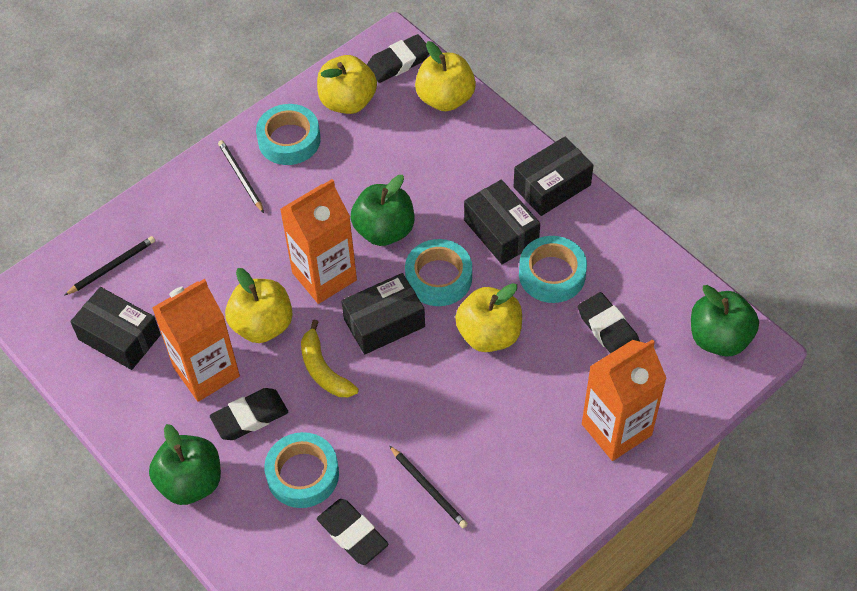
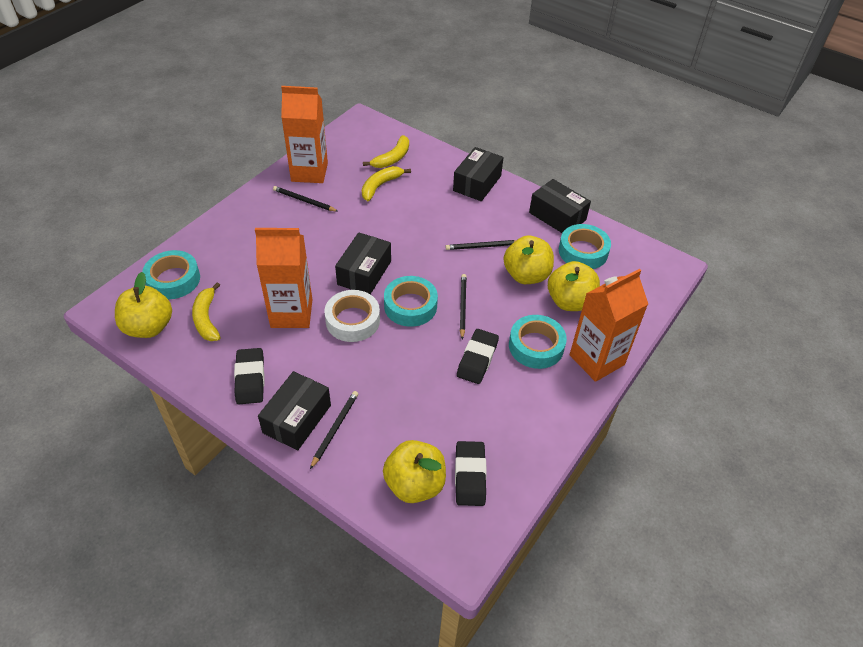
black eraser: 4 -> 3
black pencil: 3 -> 4
green apple: 3 -> 0
white tape: 0 -> 1
yellow banana: 1 -> 3

